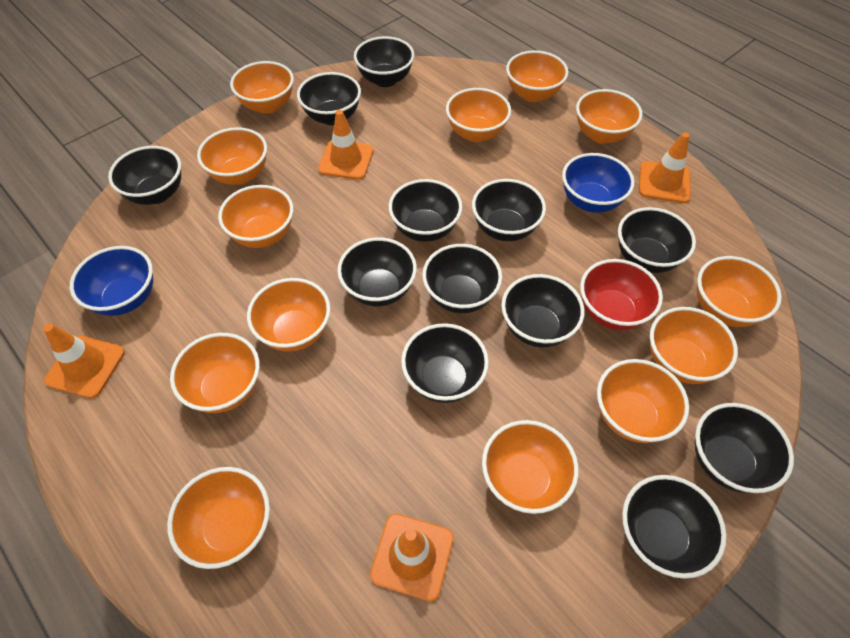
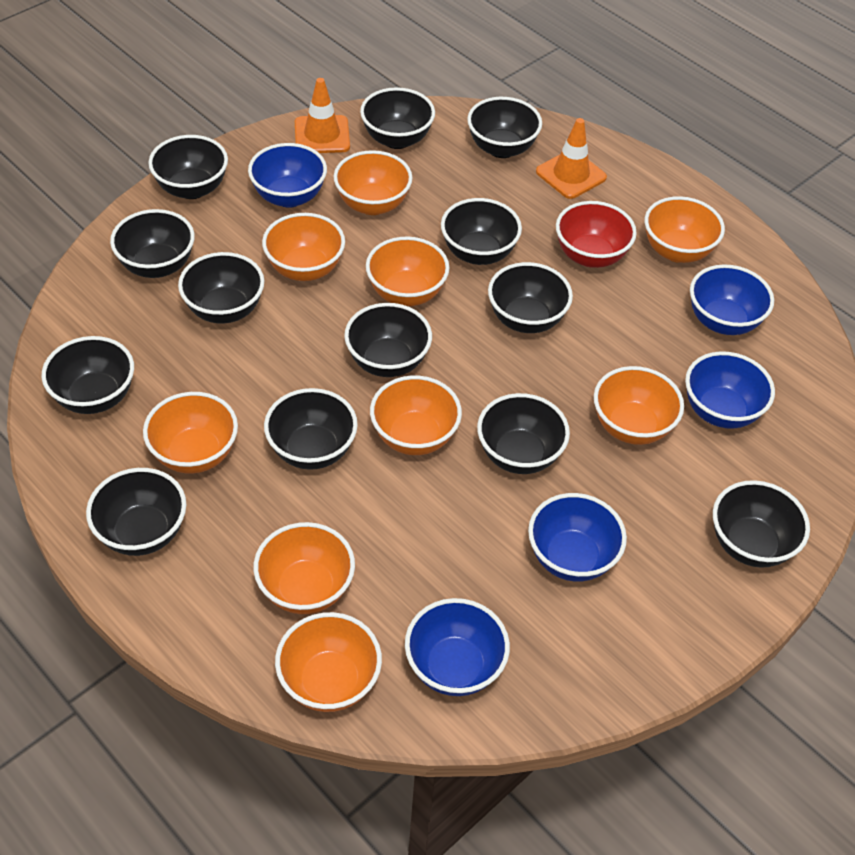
black bowl: 12 -> 13
blue bowl: 2 -> 5
orange bowl: 13 -> 9
orange traffic cone: 4 -> 2

